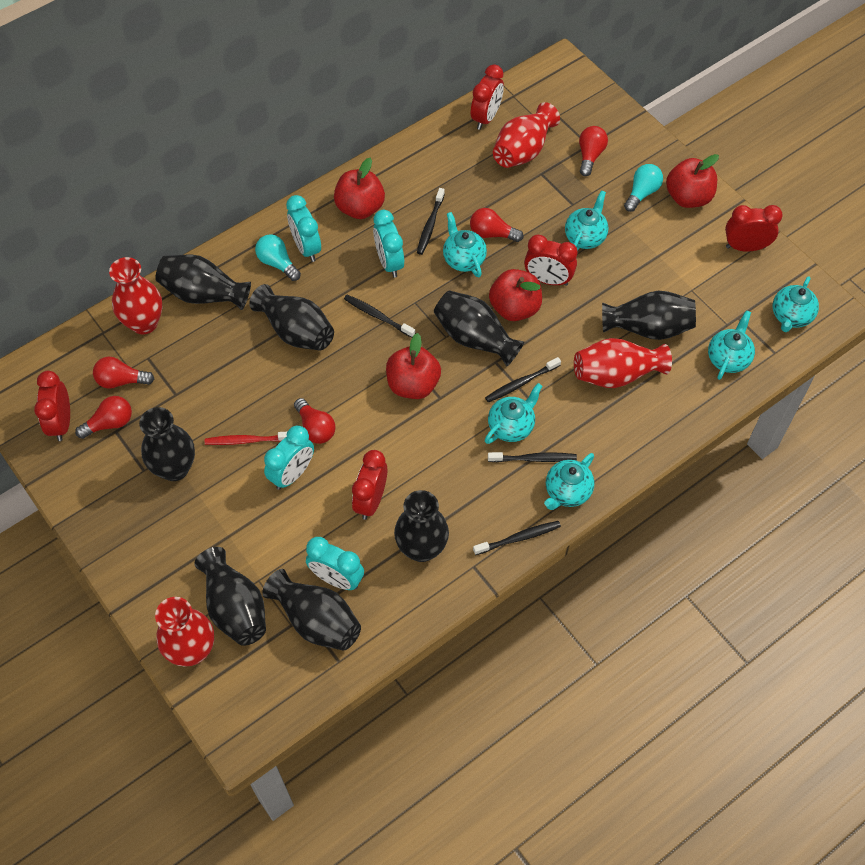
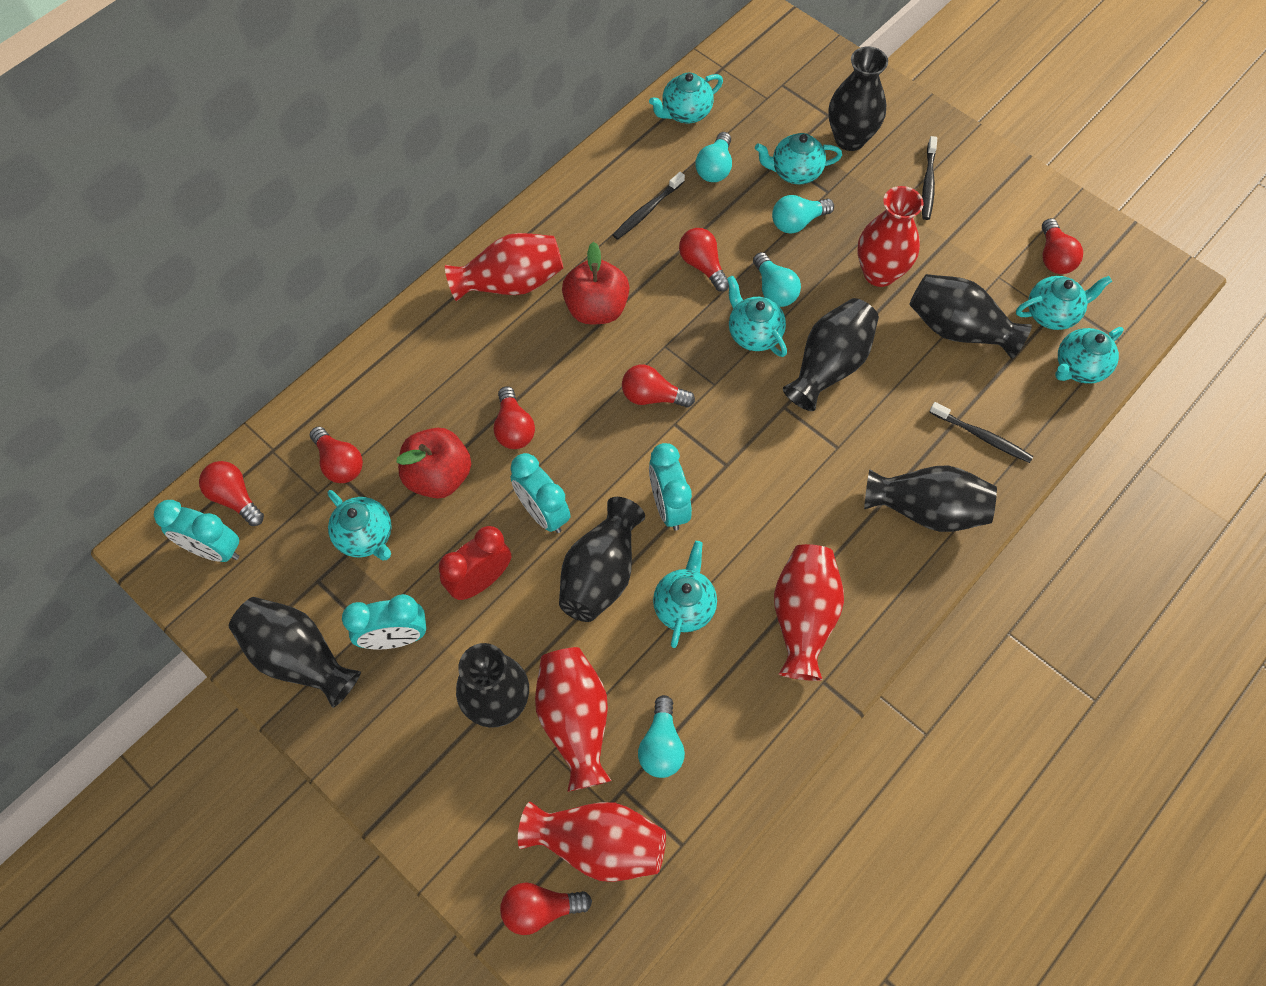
black toothbrush: 5 -> 3
black vase: 8 -> 7
red apple: 4 -> 2
red clock: 5 -> 1
red light bulb: 5 -> 7
red toothbrush: 1 -> 0
red vase: 4 -> 5
turquoise light bulb: 2 -> 4
turquoise teapot: 6 -> 7

